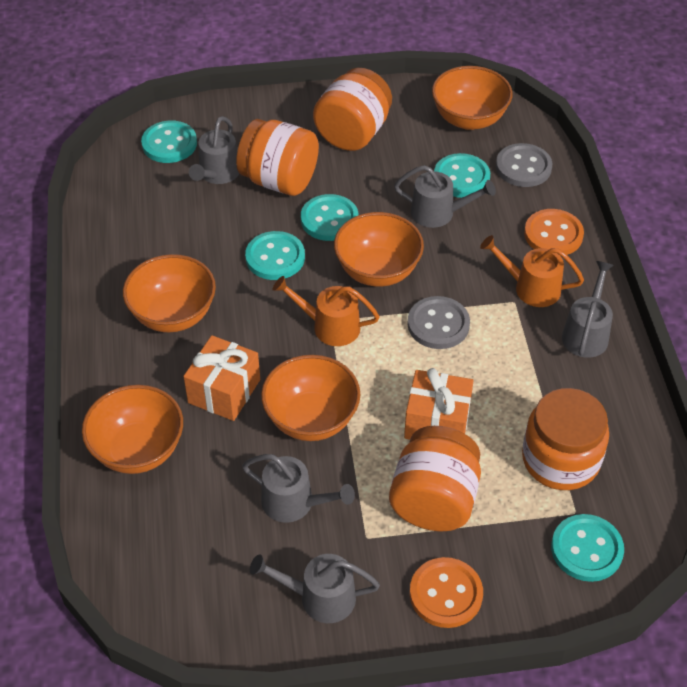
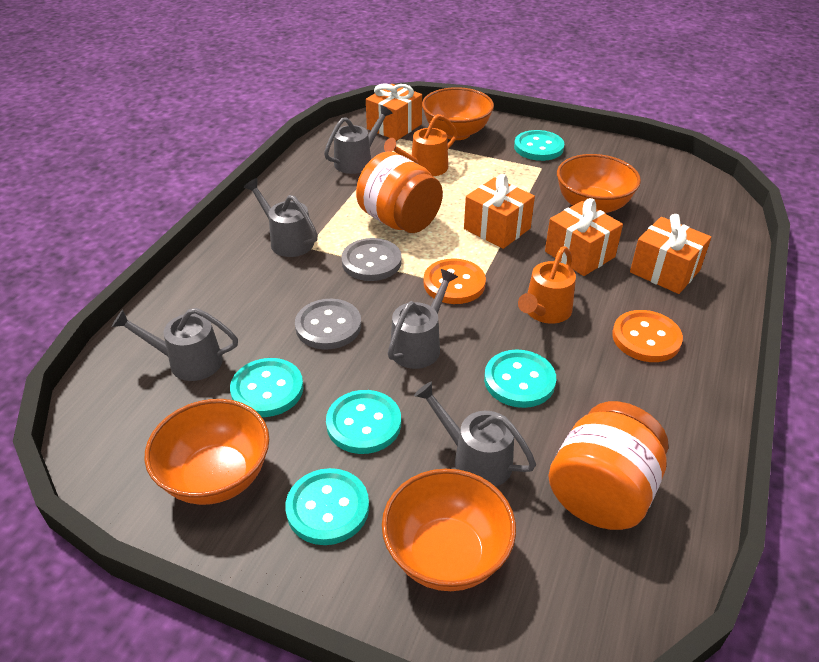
orange bowl: 5 -> 4
orange gift: 2 -> 4
orange jar: 4 -> 2

